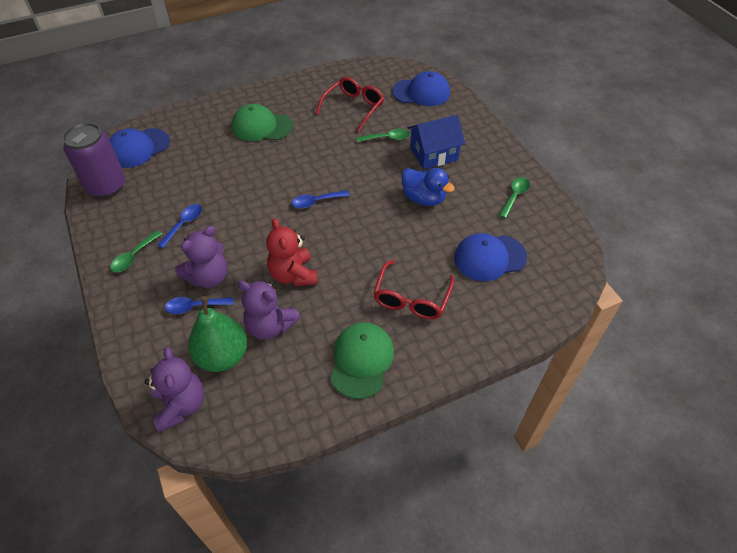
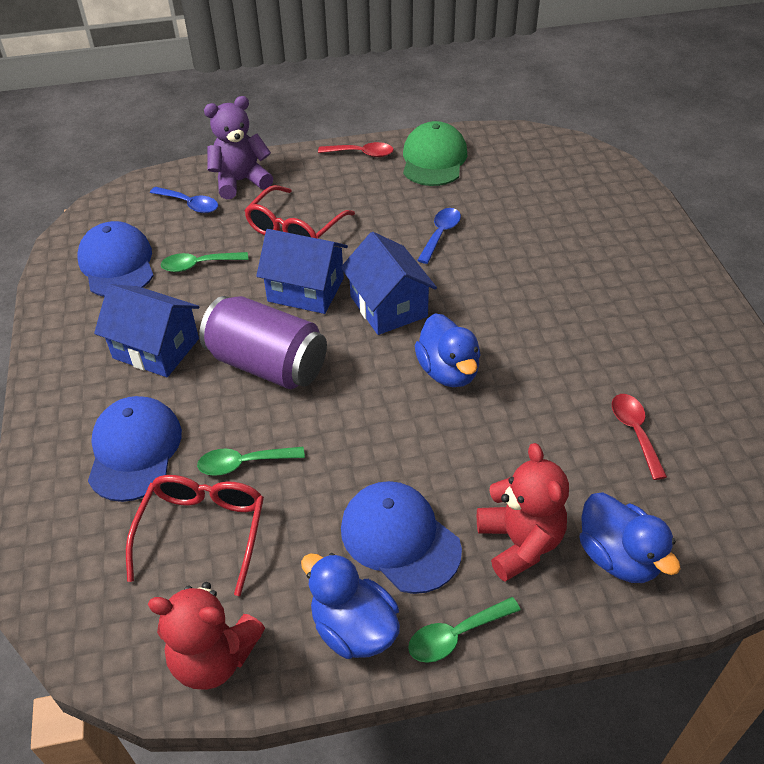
blue duck: 1 -> 3
blue house: 1 -> 3
blue spoon: 3 -> 2
green cap: 2 -> 1
green pear: 1 -> 0
purple teddy bear: 3 -> 1
red spoon: 0 -> 2
red teddy bear: 1 -> 2

